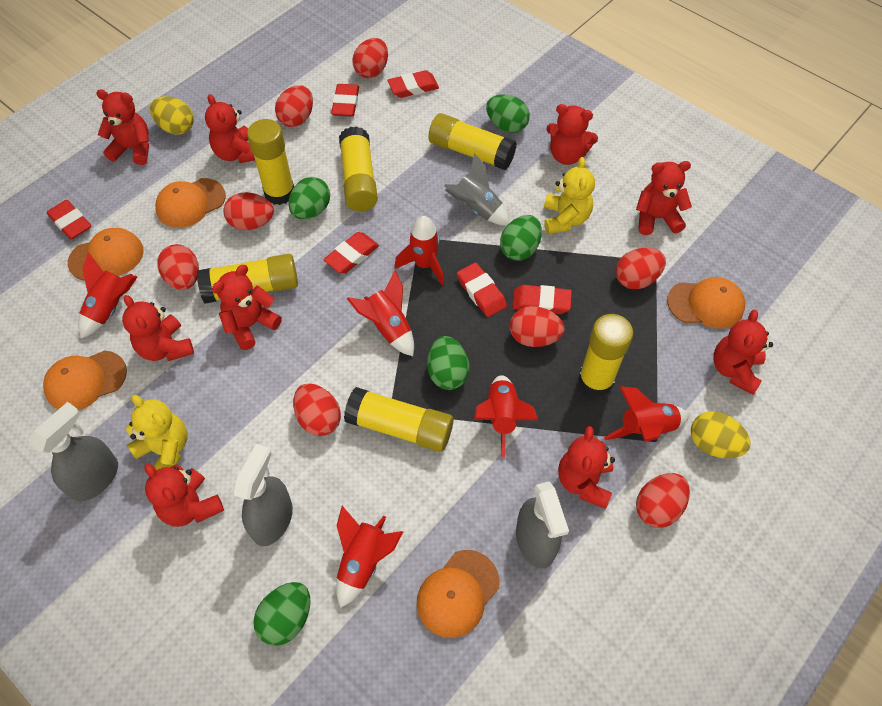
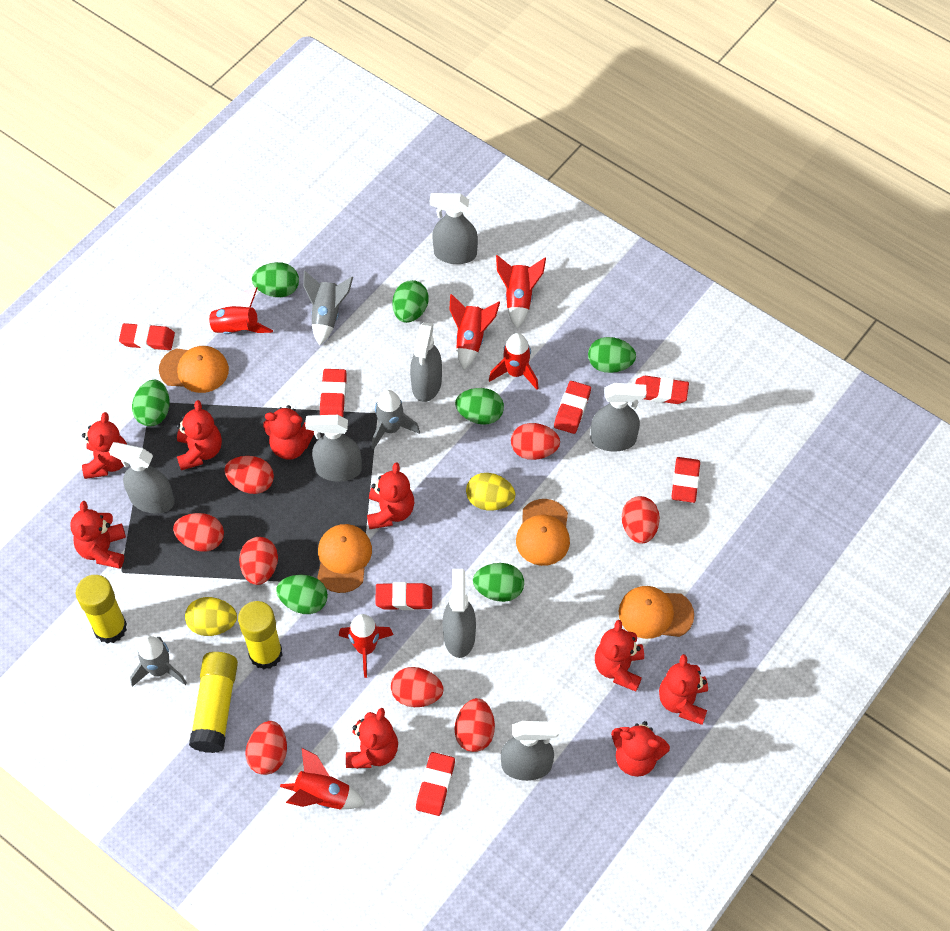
green egg: 5 -> 7
grey rocket: 1 -> 3
grey spray bottle: 3 -> 7
orange cap: 5 -> 4
red eraser: 6 -> 7
yellow glue stick: 6 -> 3
yellow teddy bear: 2 -> 0

